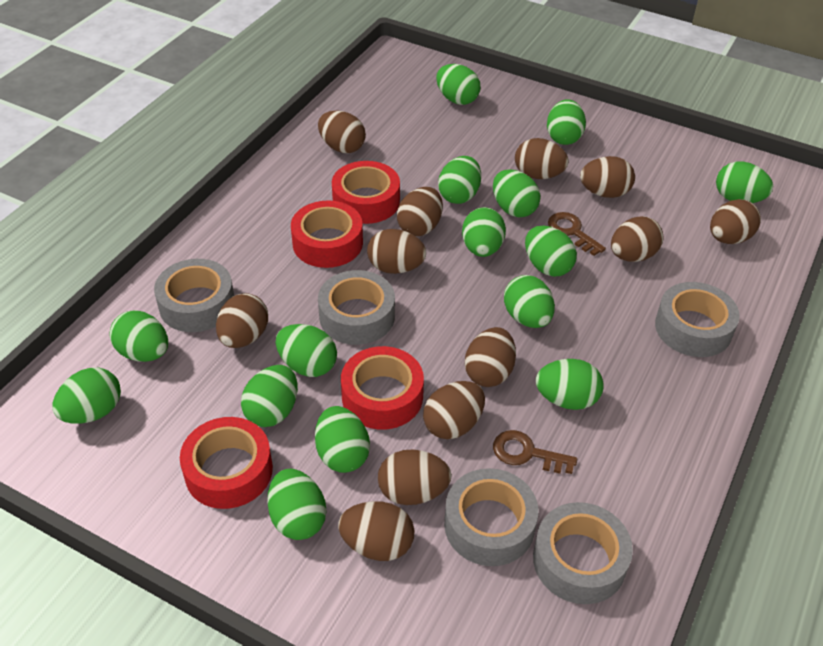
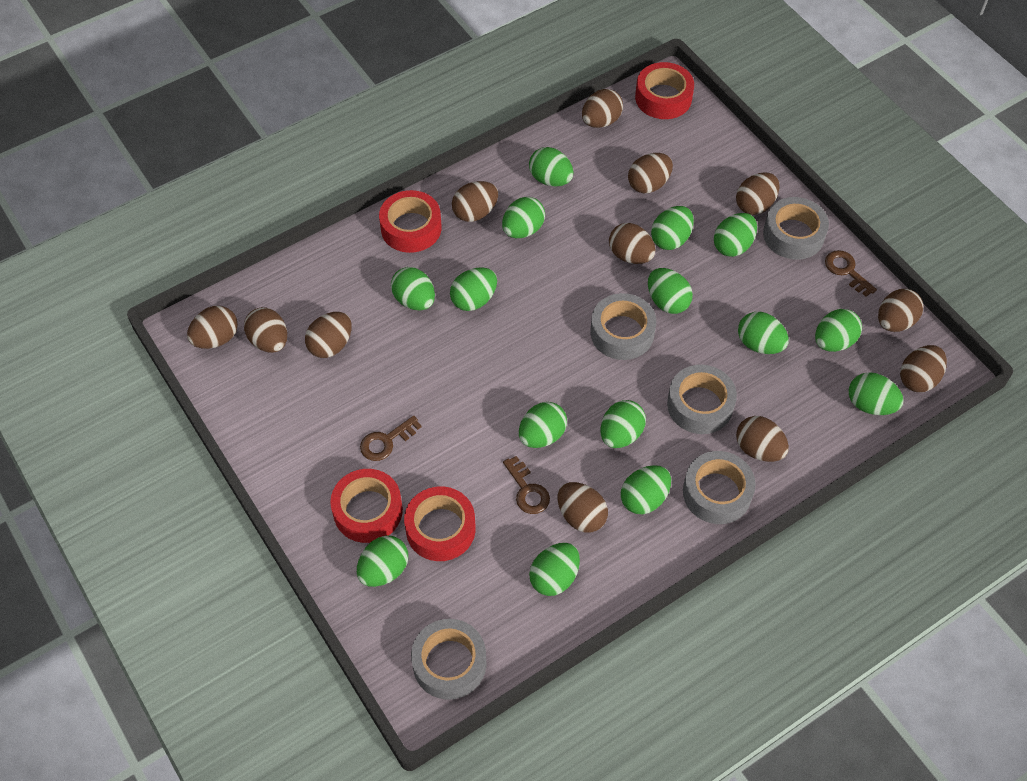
brown key: 2 -> 3

